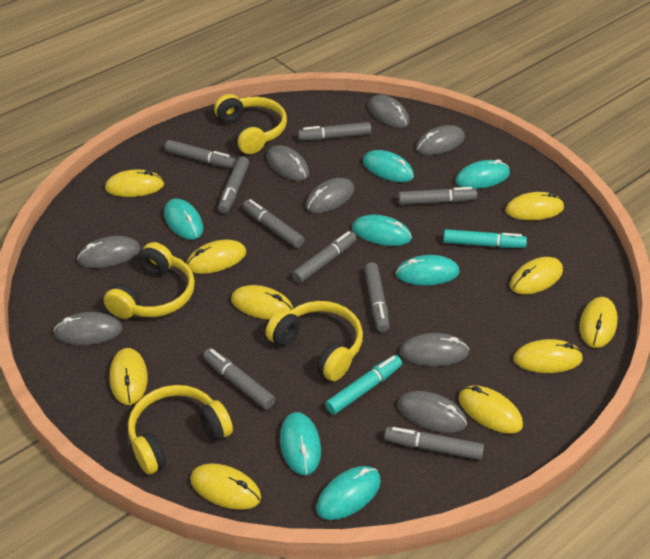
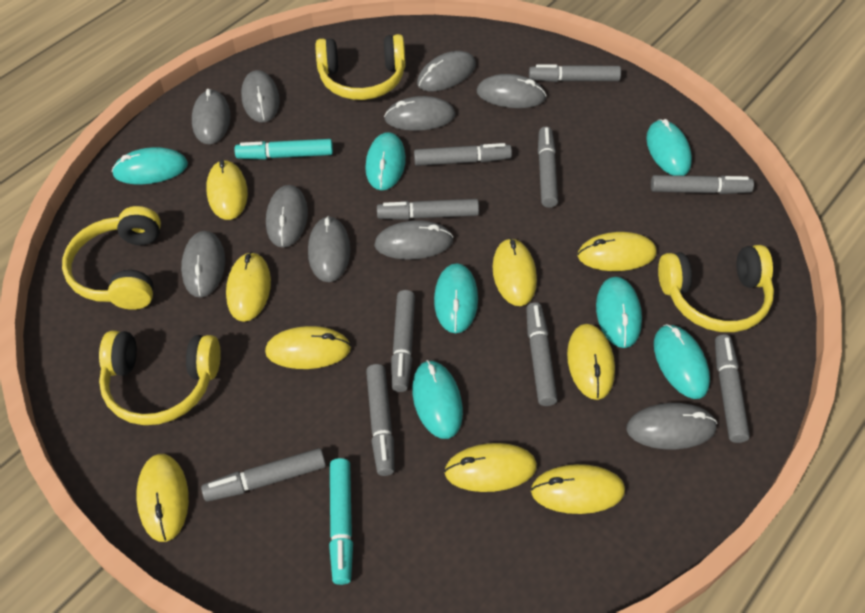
grey marker: 9 -> 10
grey mouse: 8 -> 10
yellow mouse: 10 -> 9

